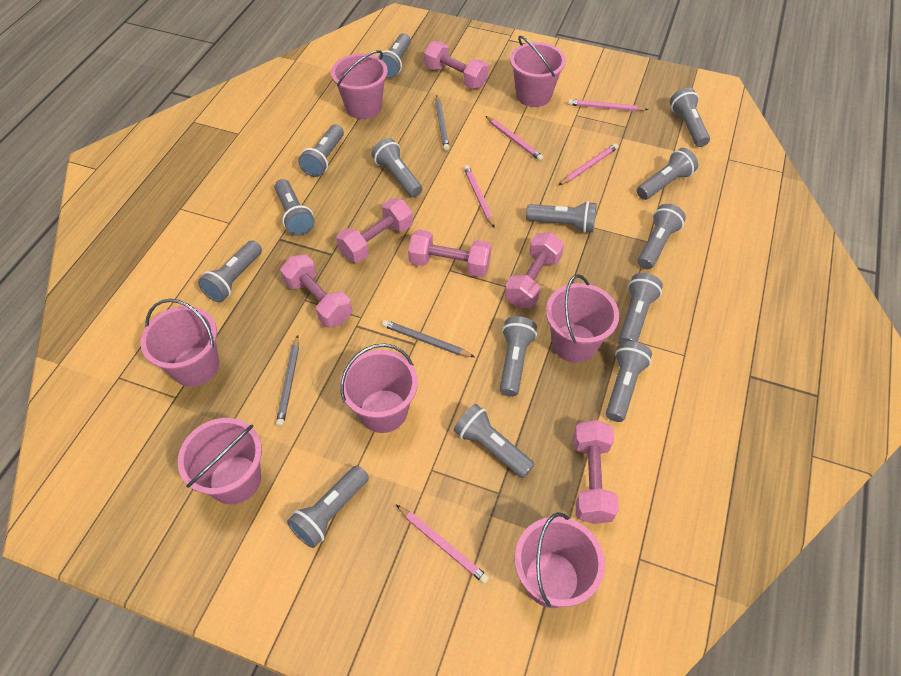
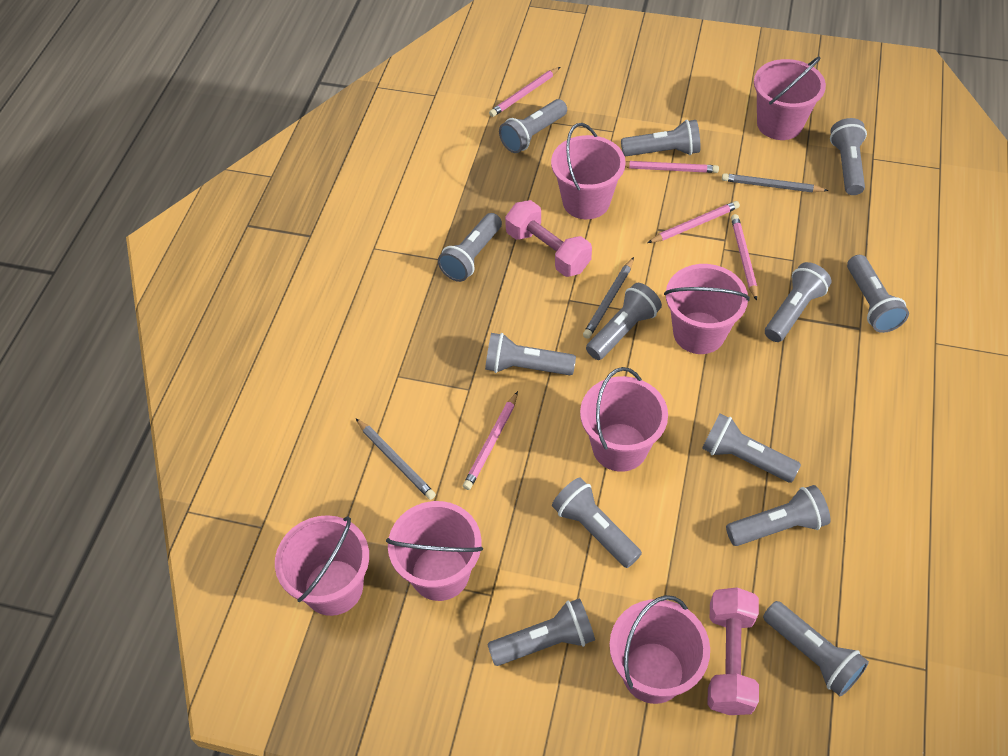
grey flashlight: 14 -> 13
pink dumbbell: 6 -> 2

